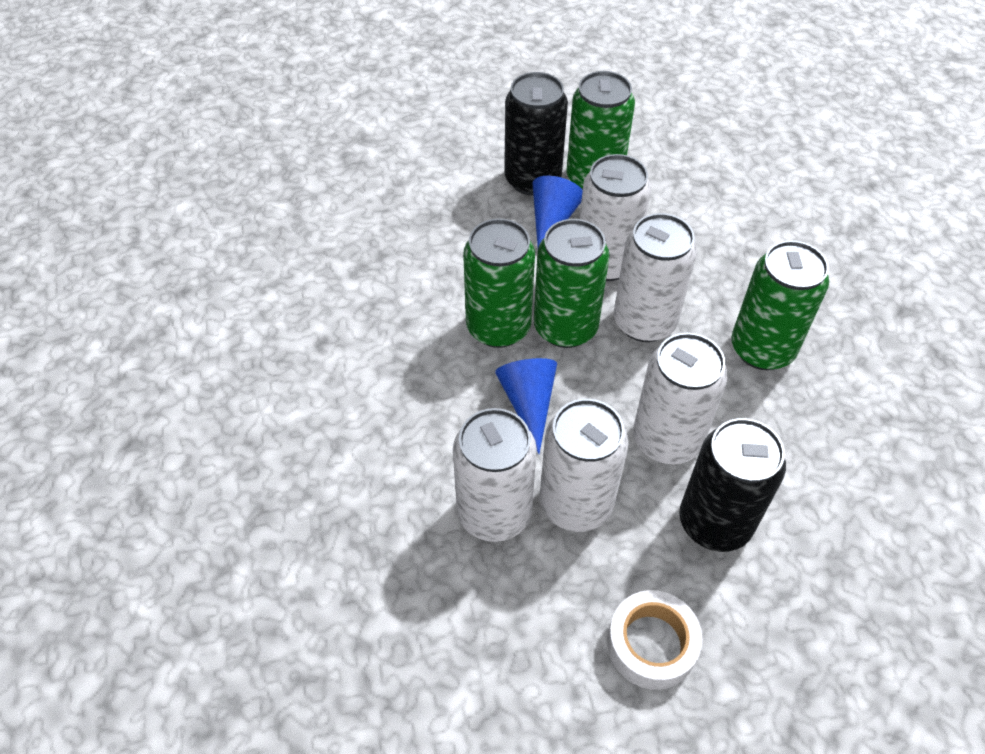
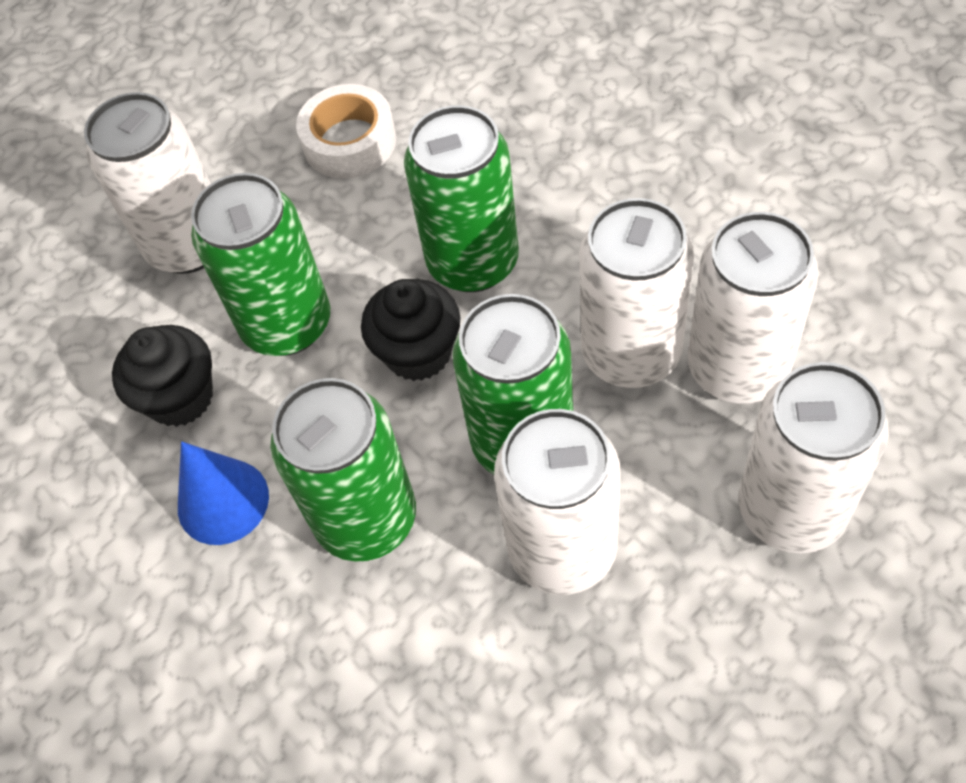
black can: 2 -> 0
black cupcake: 0 -> 2
blue cone: 2 -> 1

